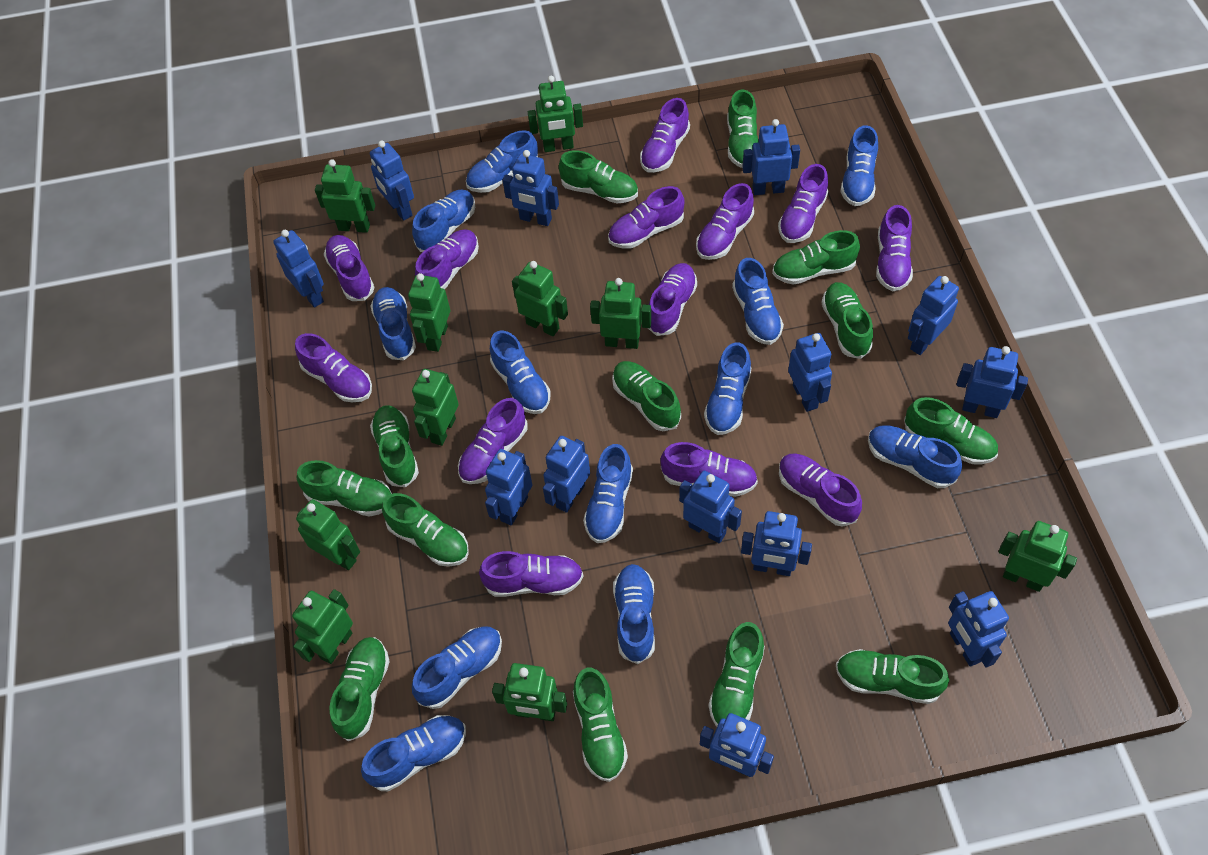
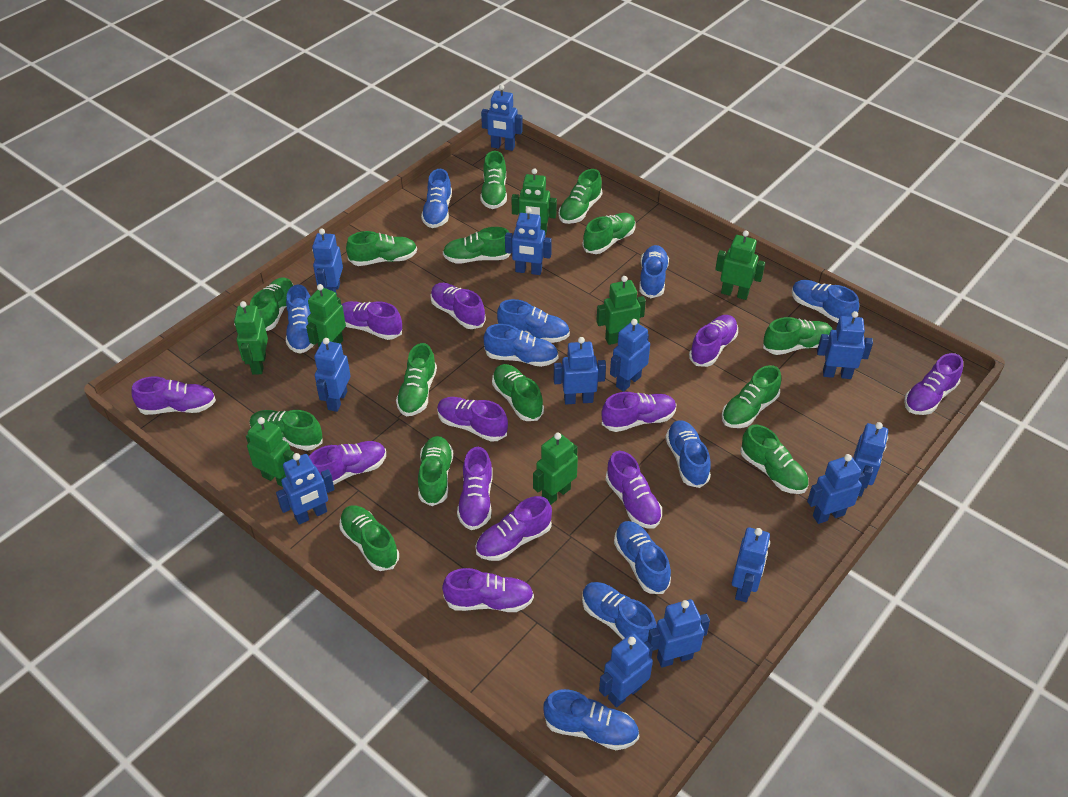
blue shoe: 12 -> 10
green robot: 10 -> 7
green shoe: 13 -> 14
purple shoe: 13 -> 12

